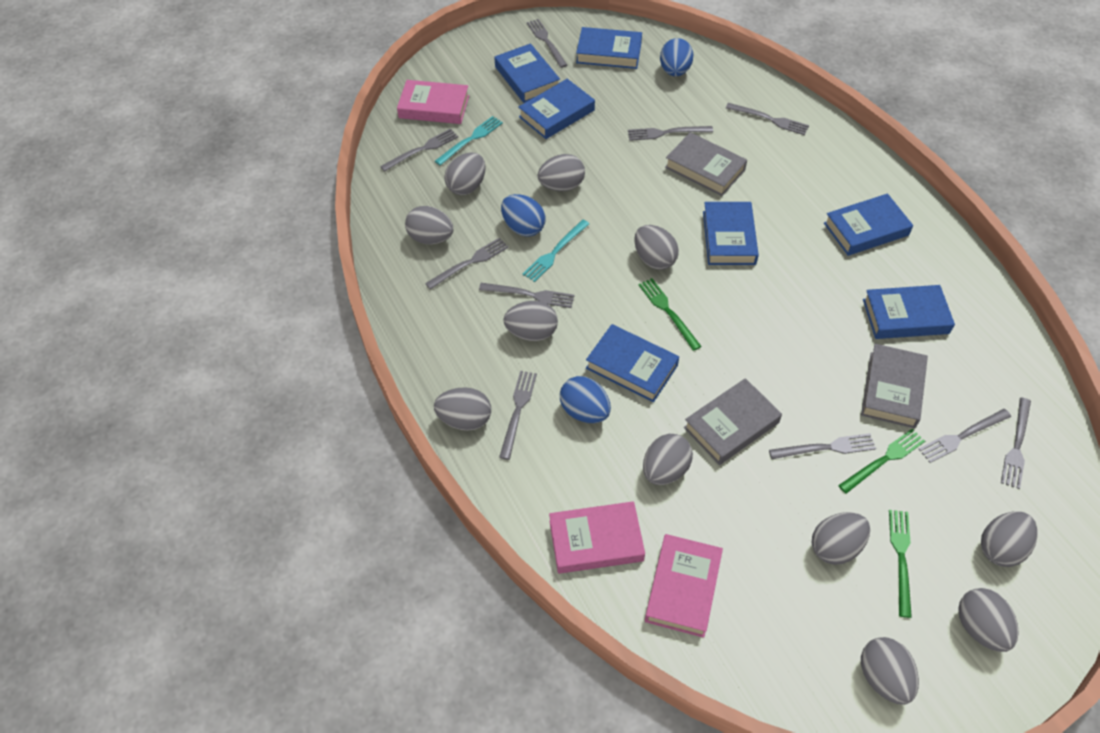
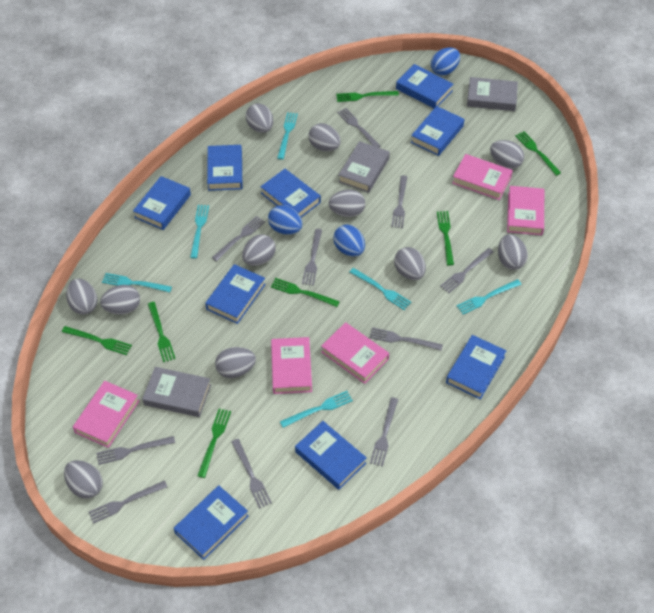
blue book: 7 -> 9
green fork: 3 -> 7
pink book: 3 -> 5
turquoise fork: 2 -> 6

